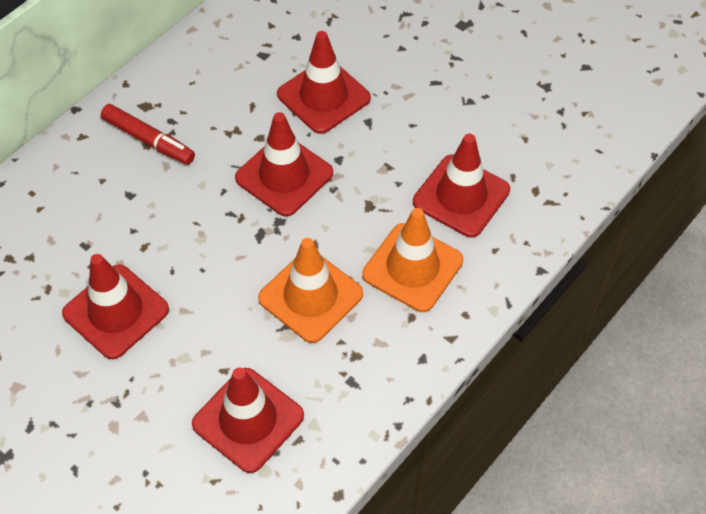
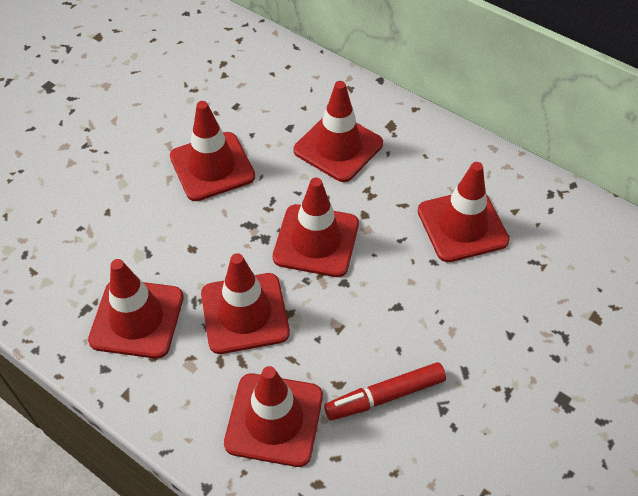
orange traffic cone: 2 -> 0
red traffic cone: 5 -> 7

